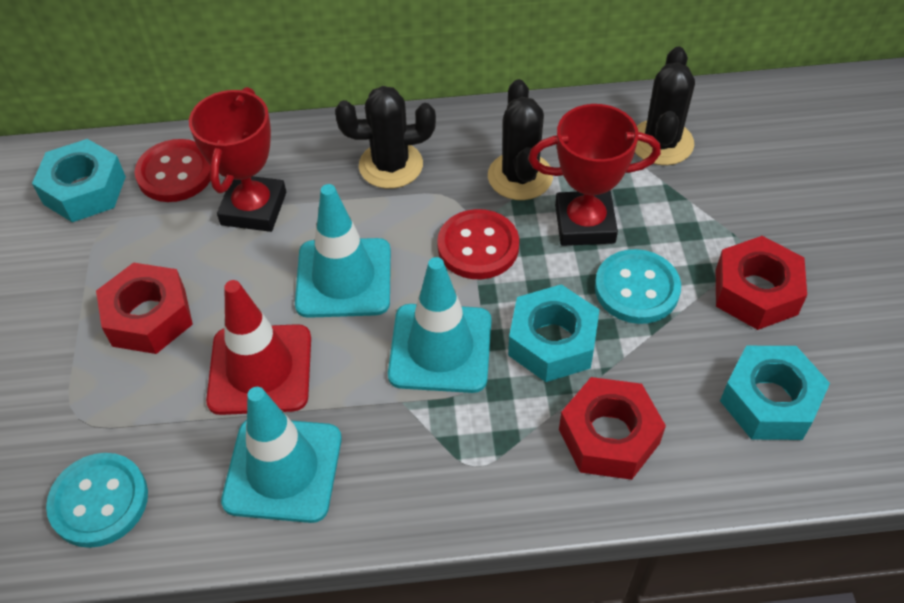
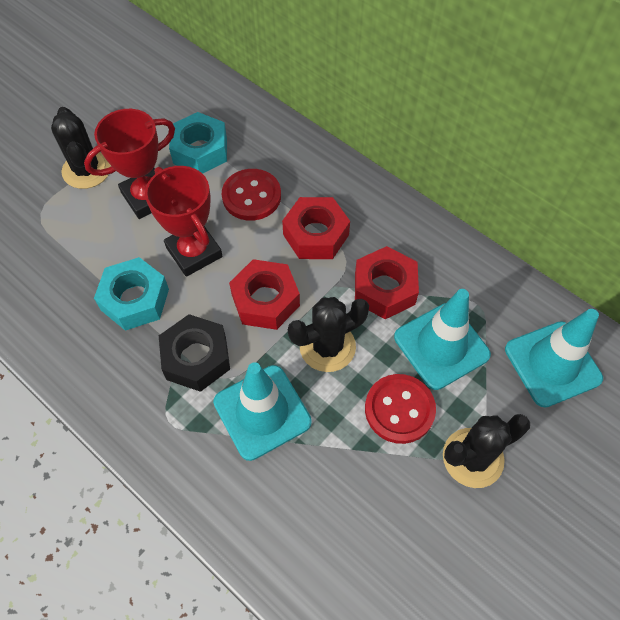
black nut: 0 -> 1
red traffic cone: 1 -> 0
turquoise button: 2 -> 0
turquoise nut: 3 -> 2

